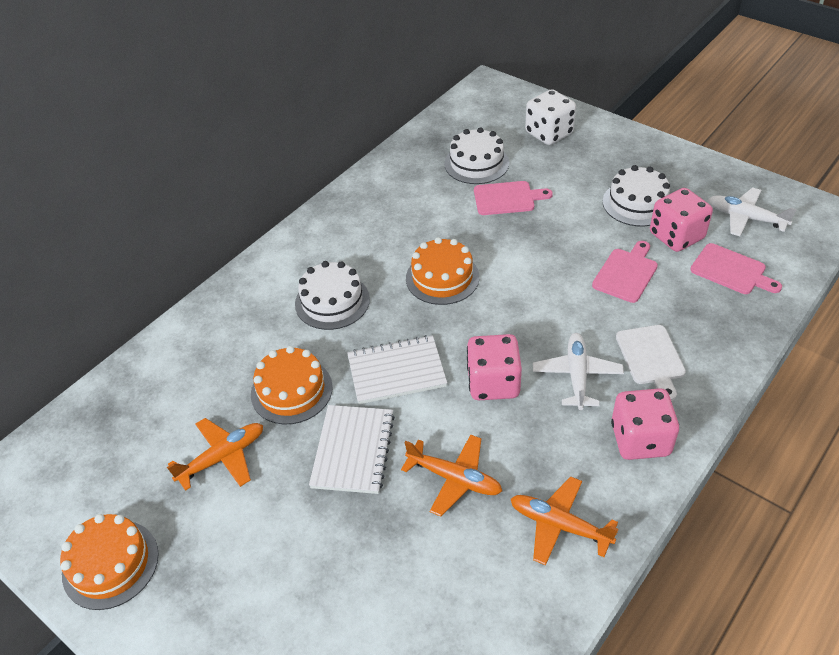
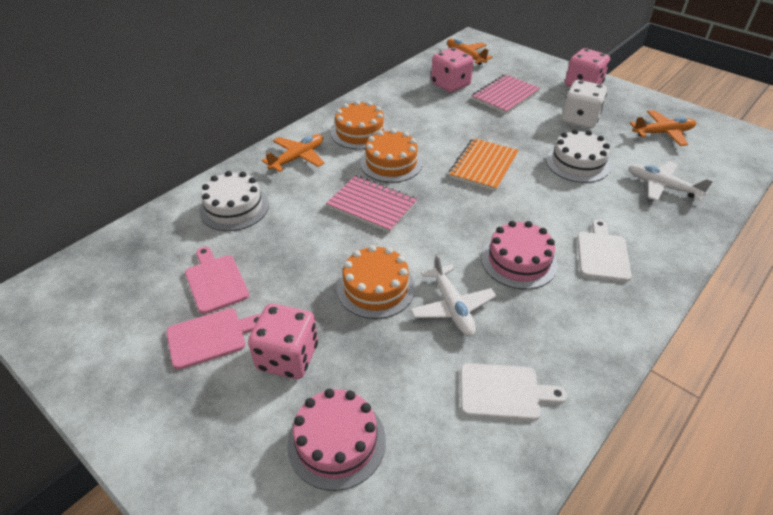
orange notebook: 0 -> 1
pink cake: 0 -> 2
pink cutting board: 3 -> 2
pink notebook: 0 -> 2
white cake: 3 -> 2
white cutting board: 1 -> 2
white notebook: 2 -> 0

